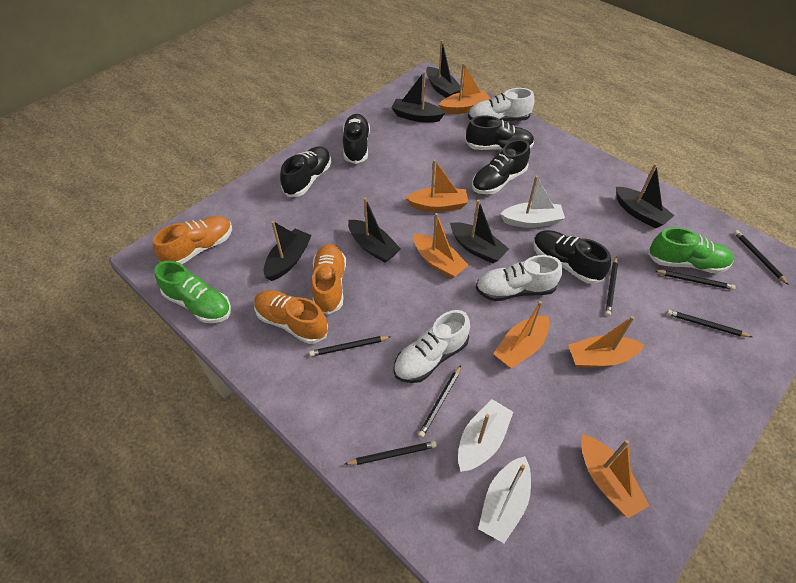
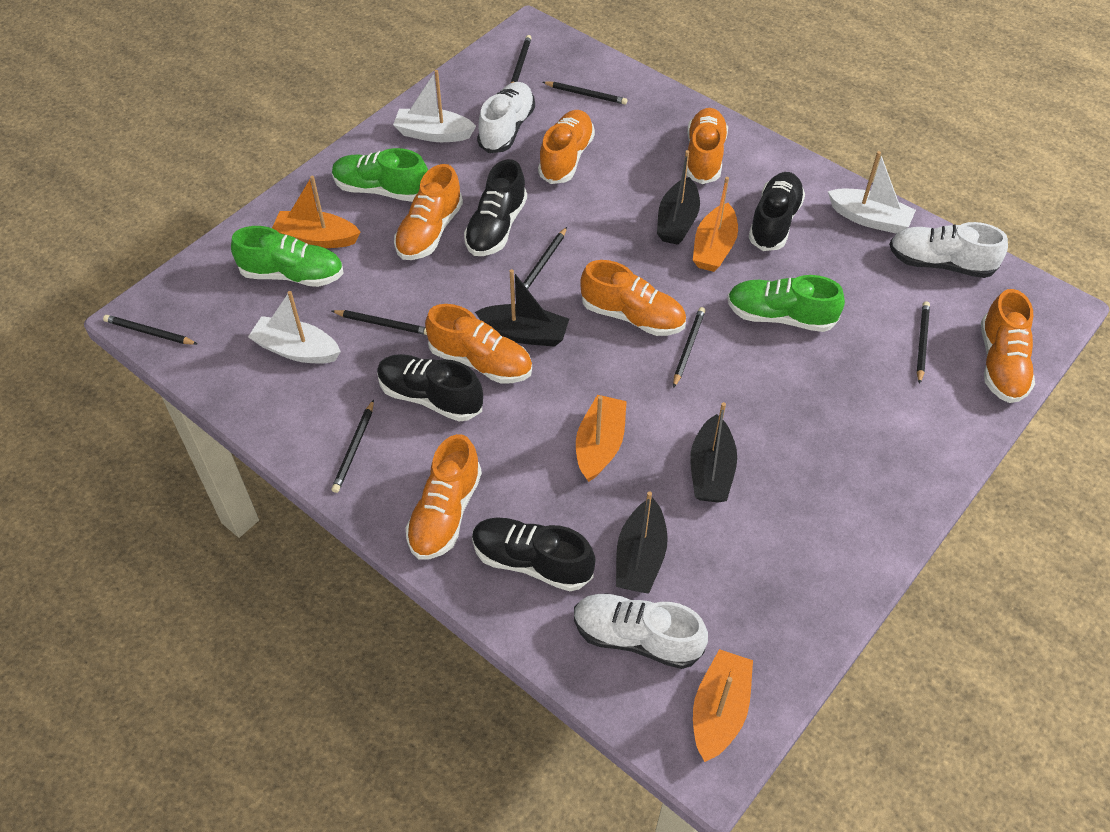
black boat: 6 -> 4
black pencil: 7 -> 8
black shoe: 5 -> 4
green shoe: 2 -> 3
orange boat: 6 -> 4
orange shoe: 3 -> 7

